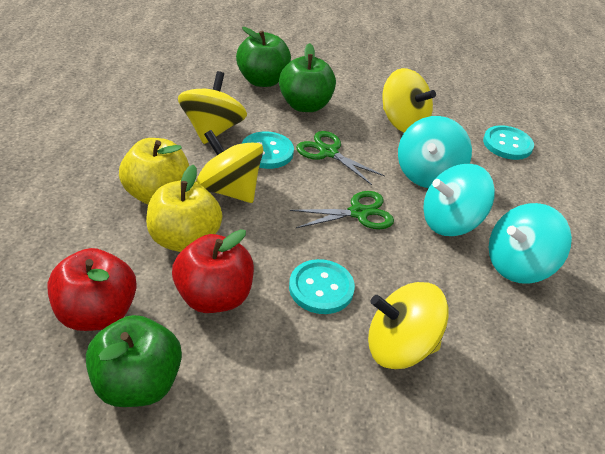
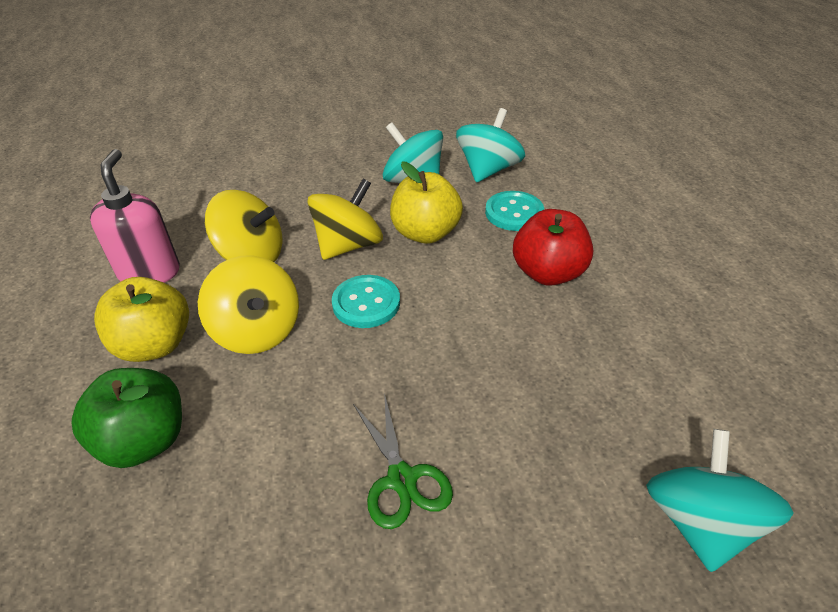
green apple: 3 -> 1
green scissors: 2 -> 1
pink soap dispenser: 0 -> 1
red apple: 2 -> 1
turquoise button: 3 -> 2
yellow spinning top: 4 -> 3

